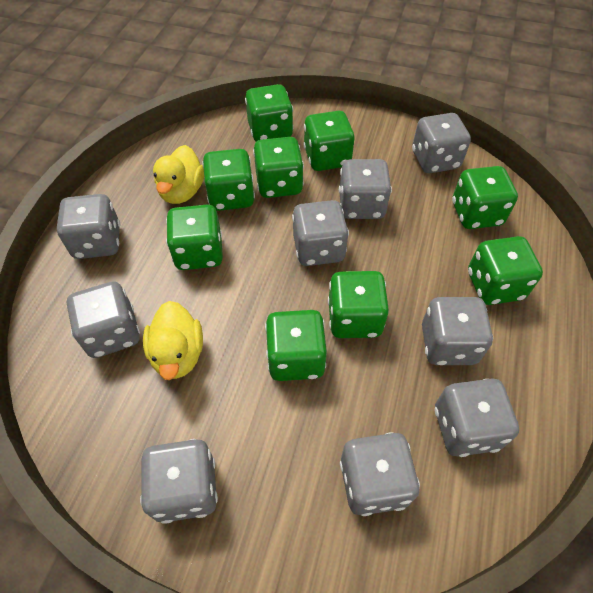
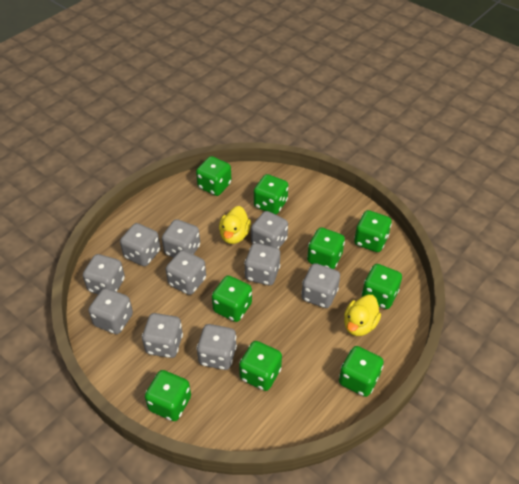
grey dice: 9 -> 10

